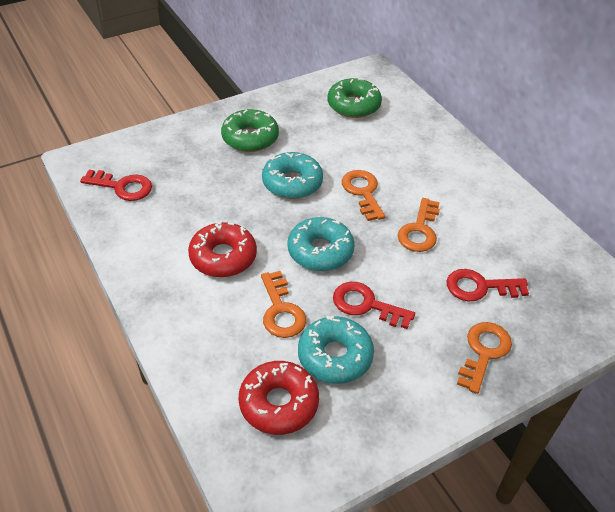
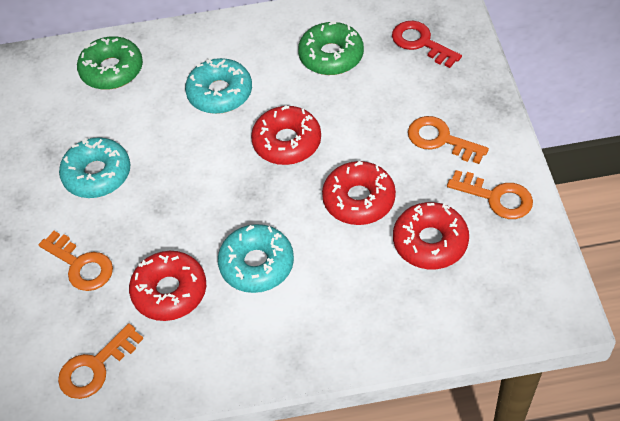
red donut: 2 -> 4
red key: 3 -> 1

